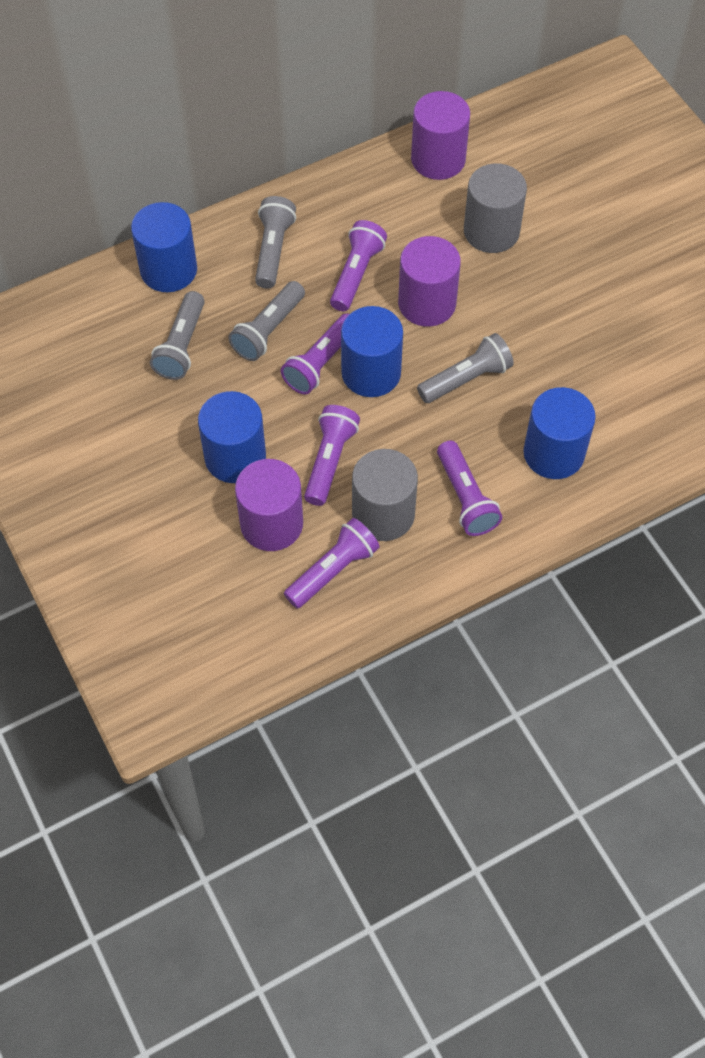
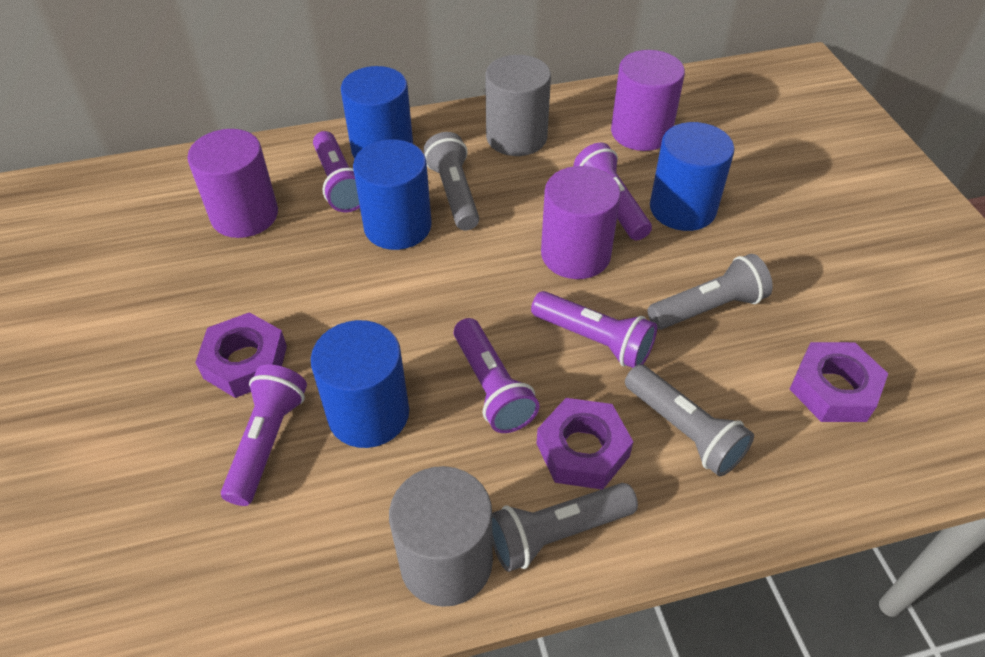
purple nut: 0 -> 3

